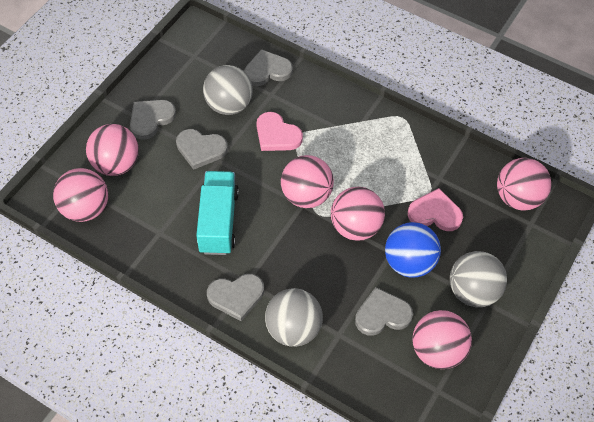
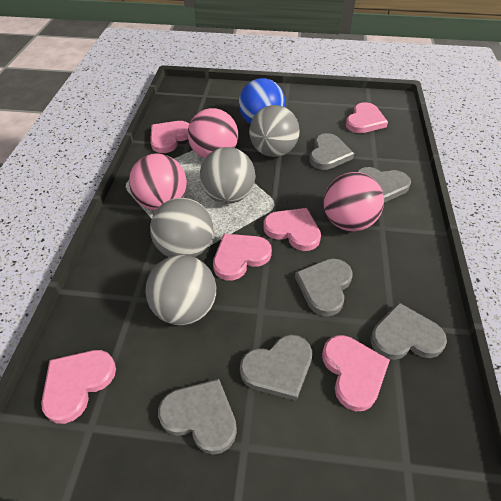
grey ball: 3 -> 4
grey heart: 5 -> 6
pink ball: 6 -> 3
pink heart: 2 -> 6
turquoise truck: 1 -> 0

